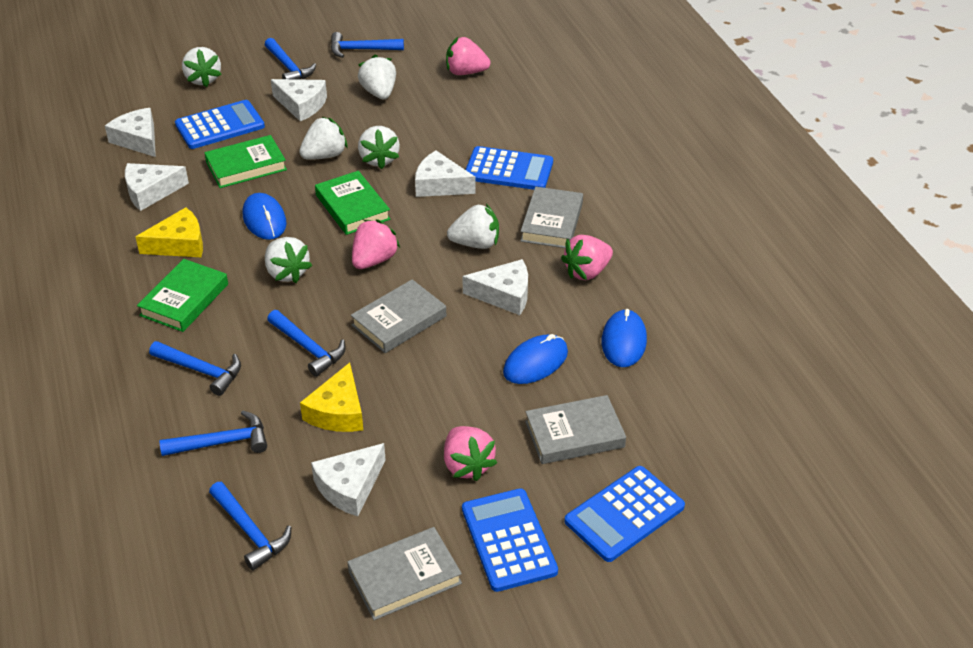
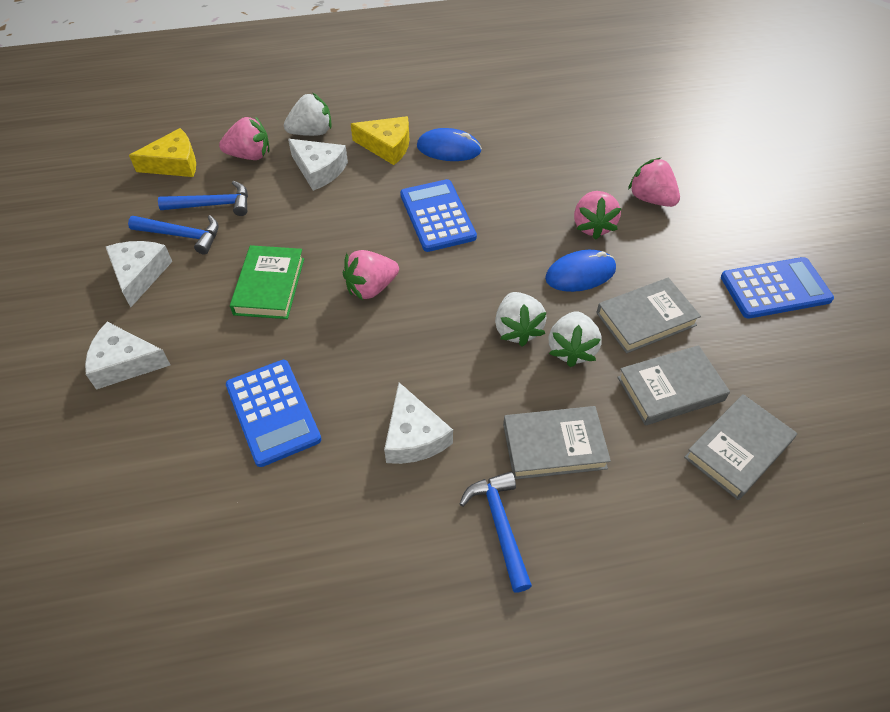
blue calculator: 4 -> 3
blue hammer: 6 -> 3
blue mouse: 3 -> 2
green book: 3 -> 1
white cheese: 6 -> 4
white strawberry: 6 -> 3

